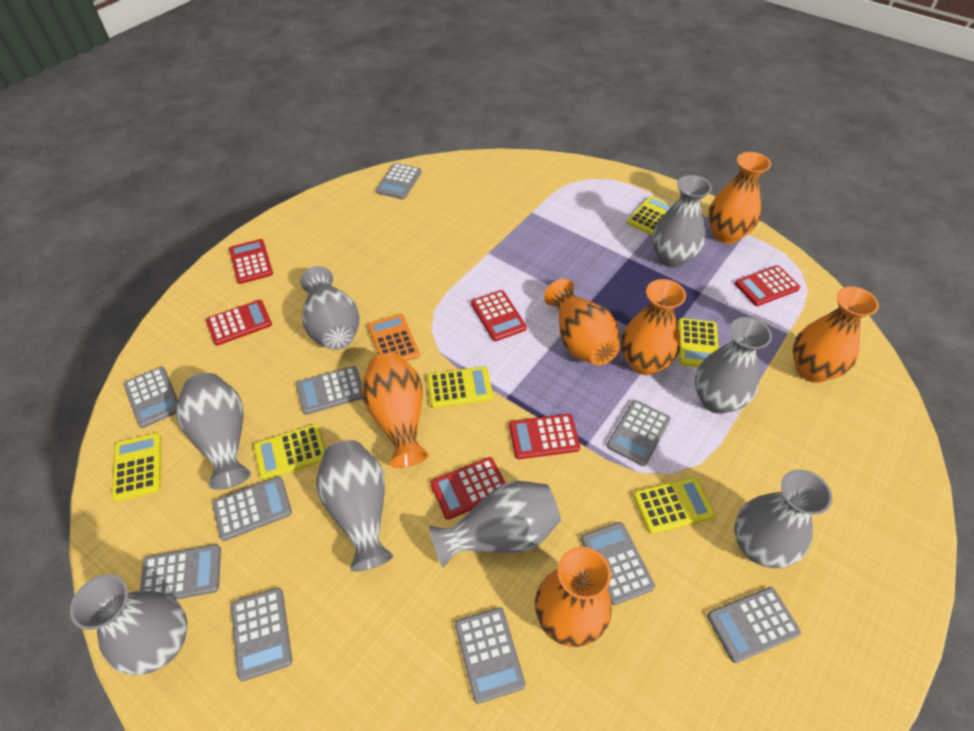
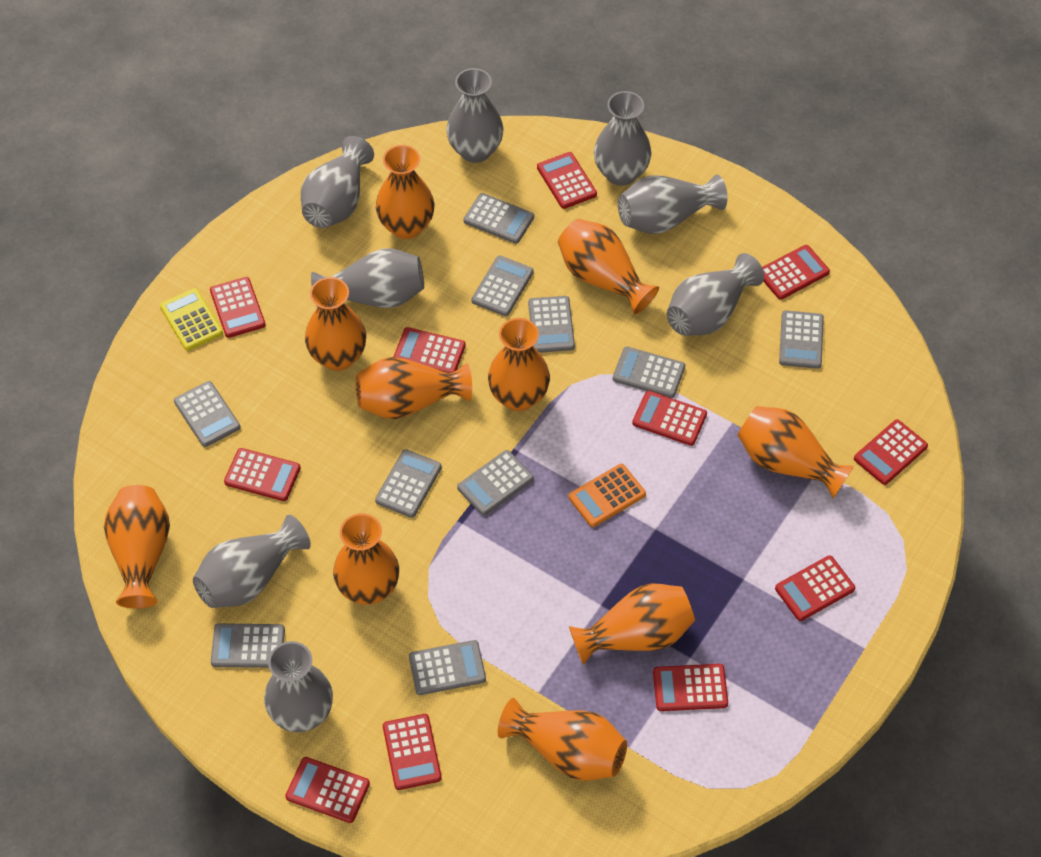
orange vase: 6 -> 10
red calculator: 6 -> 11
yellow calculator: 6 -> 1

